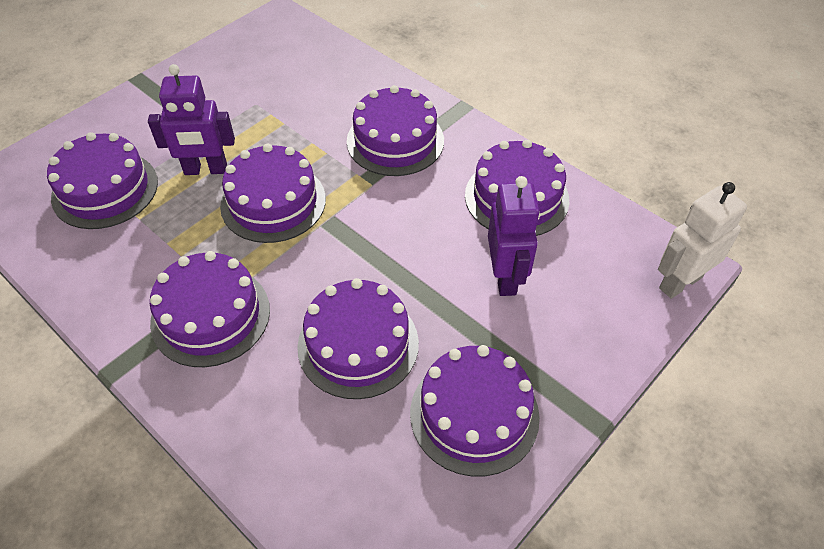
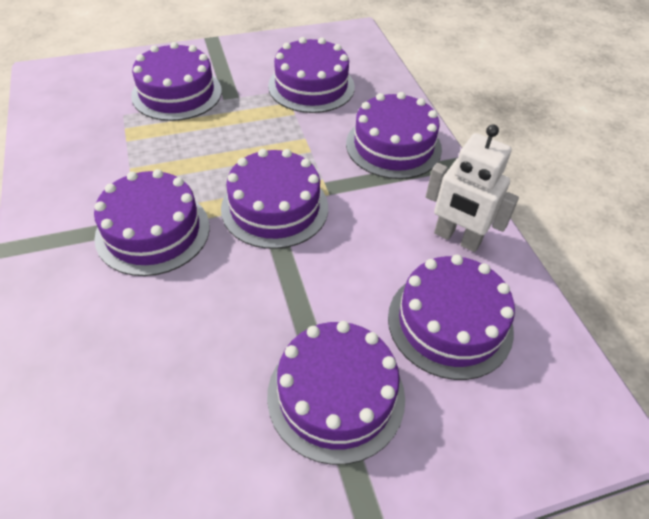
purple robot: 2 -> 0

